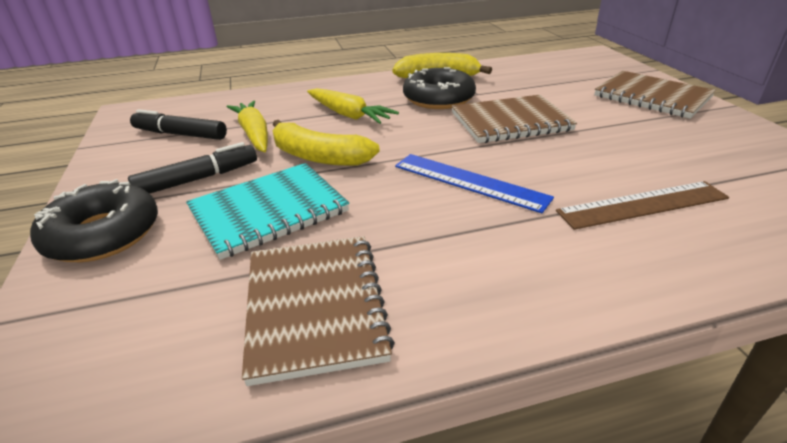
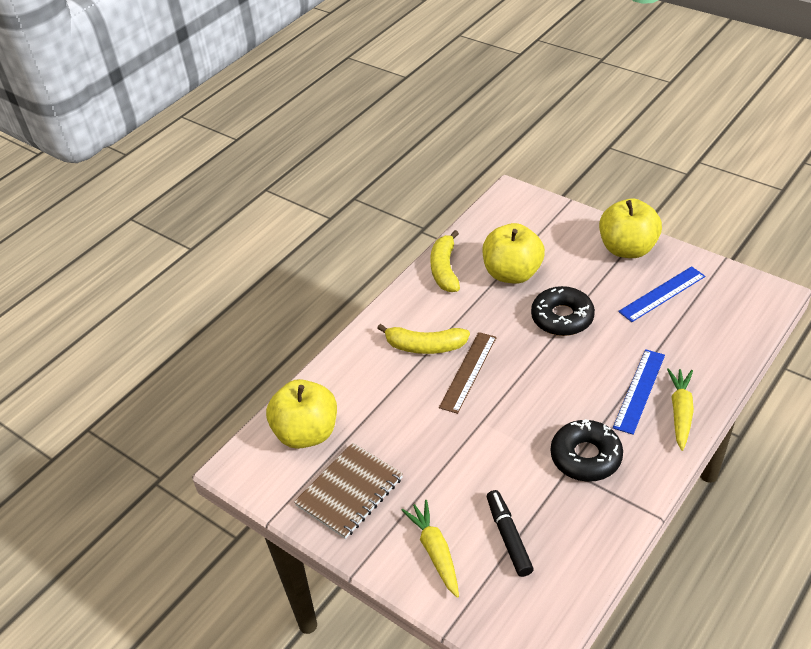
black marker: 2 -> 1
blue ruler: 1 -> 2
brown notebook: 3 -> 1
turquoise notebook: 1 -> 0
yellow apple: 0 -> 3

